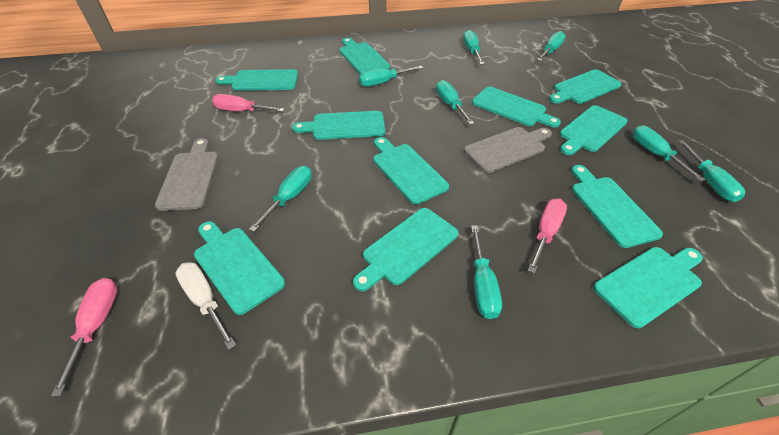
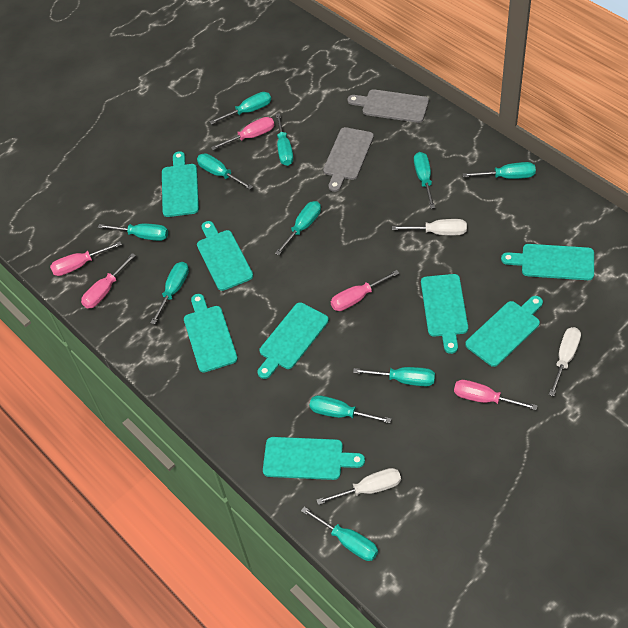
pink screwdriver: 3 -> 5
turquoise cutting board: 11 -> 8
turquoise screwdriver: 8 -> 11
white screwdriver: 1 -> 3

